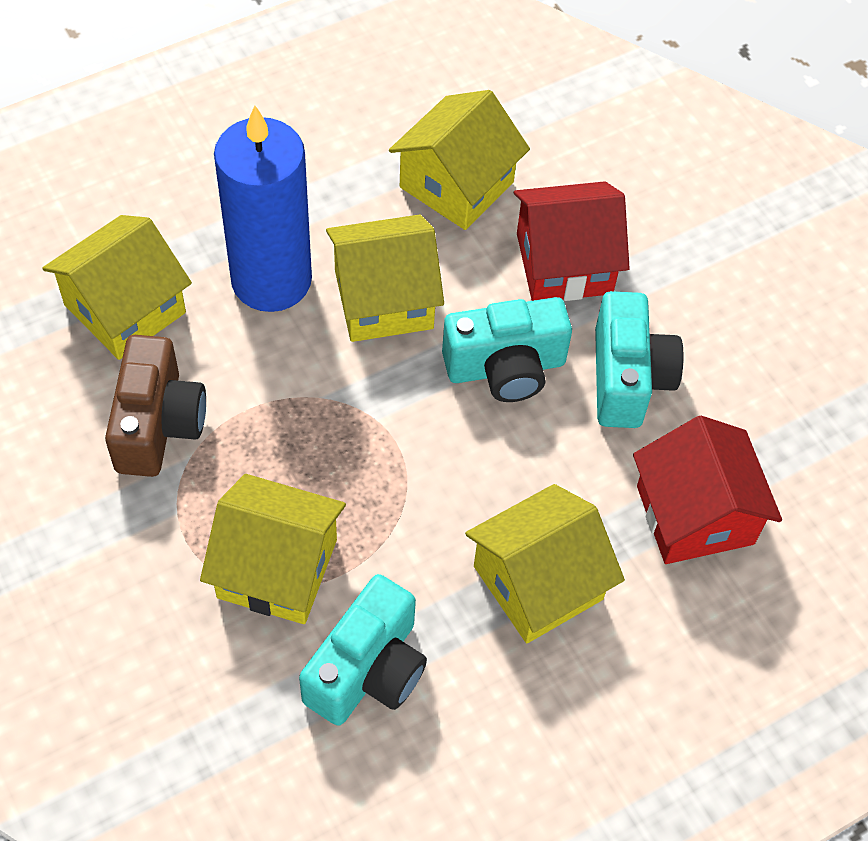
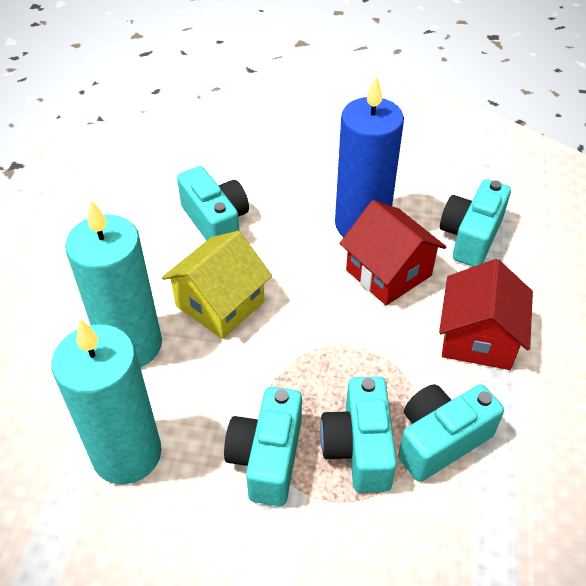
brown camera: 1 -> 0
turquoise camera: 3 -> 5
turquoise candle: 0 -> 2
yellow house: 5 -> 1

